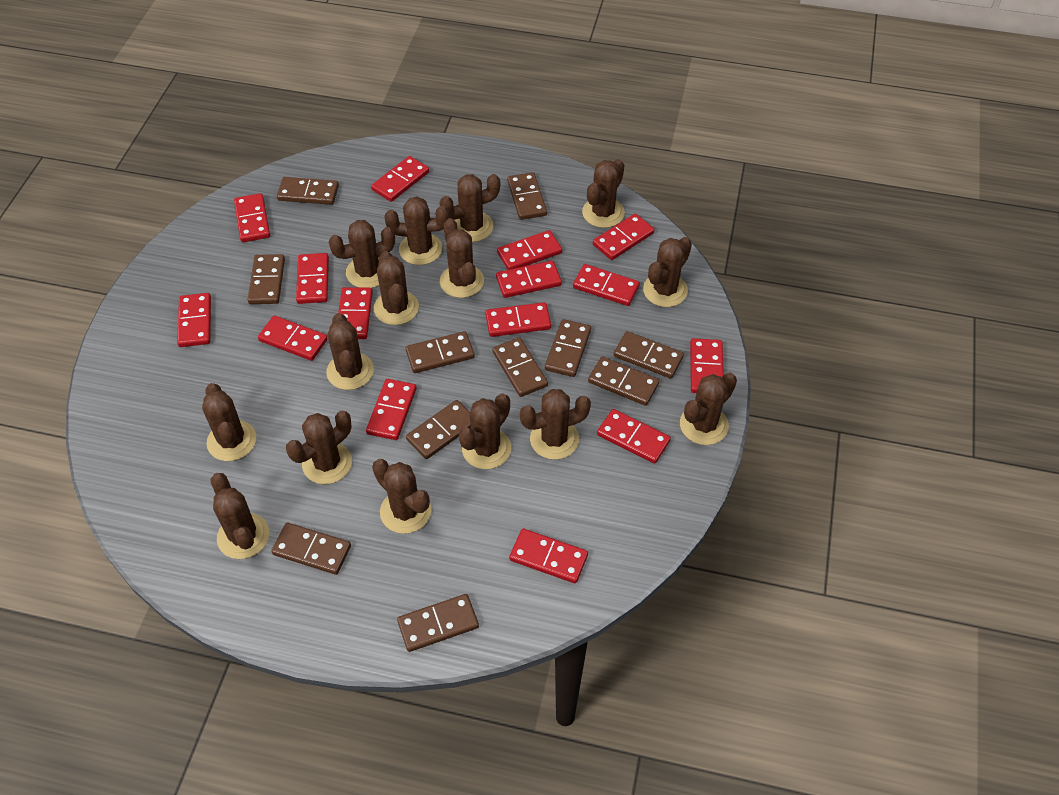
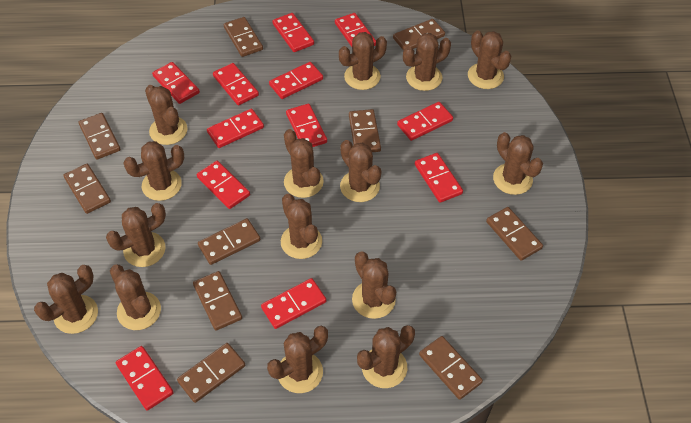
brown domino: 11 -> 10
red domino: 15 -> 12

